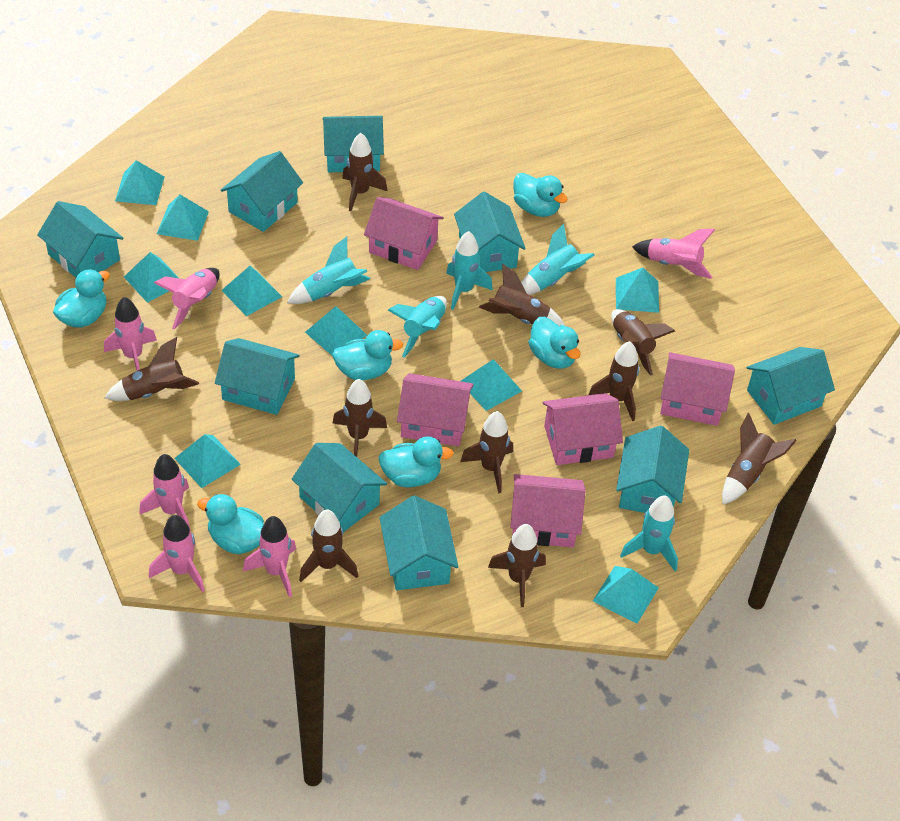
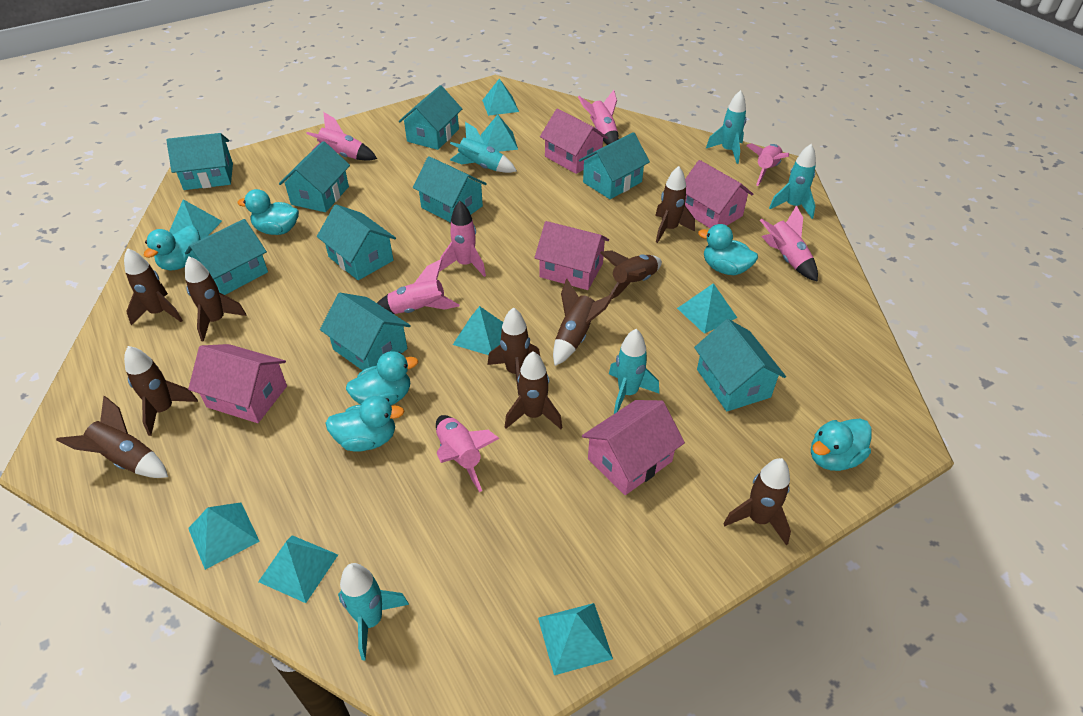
pink rocket: 6 -> 7
turquoise pyramid: 9 -> 8

